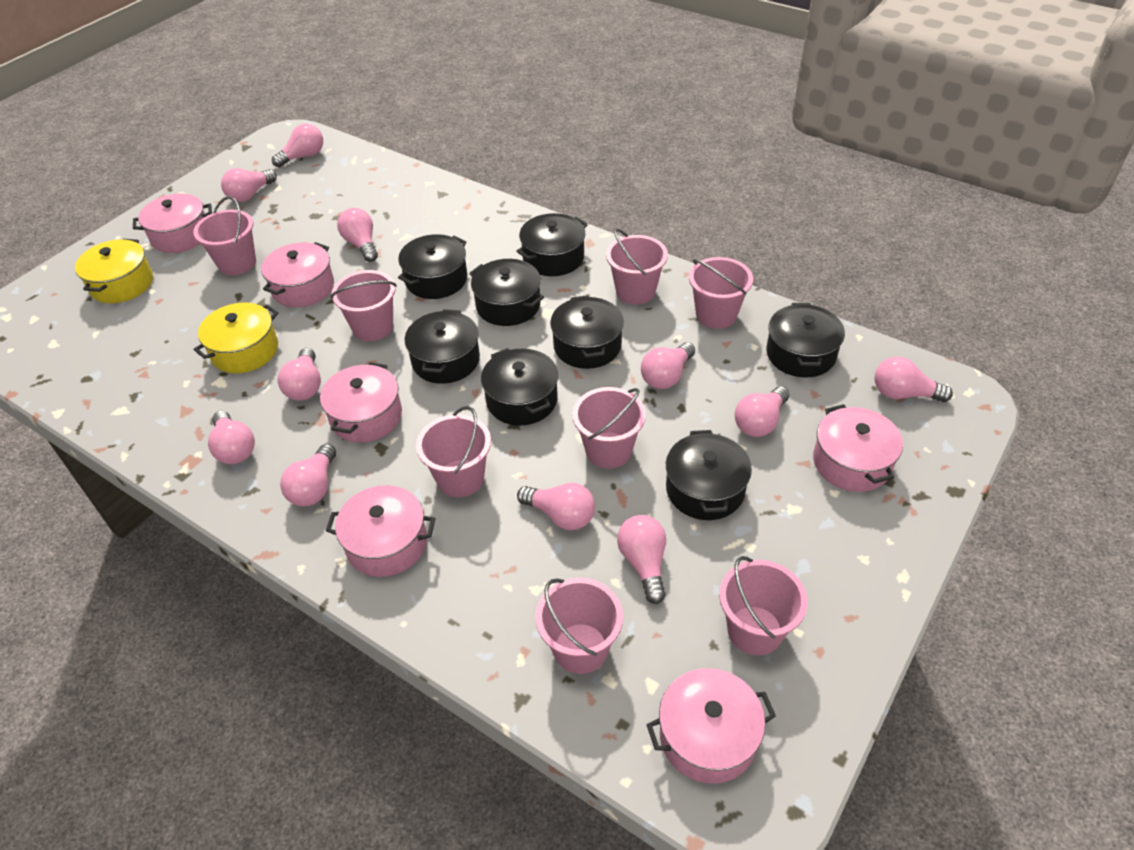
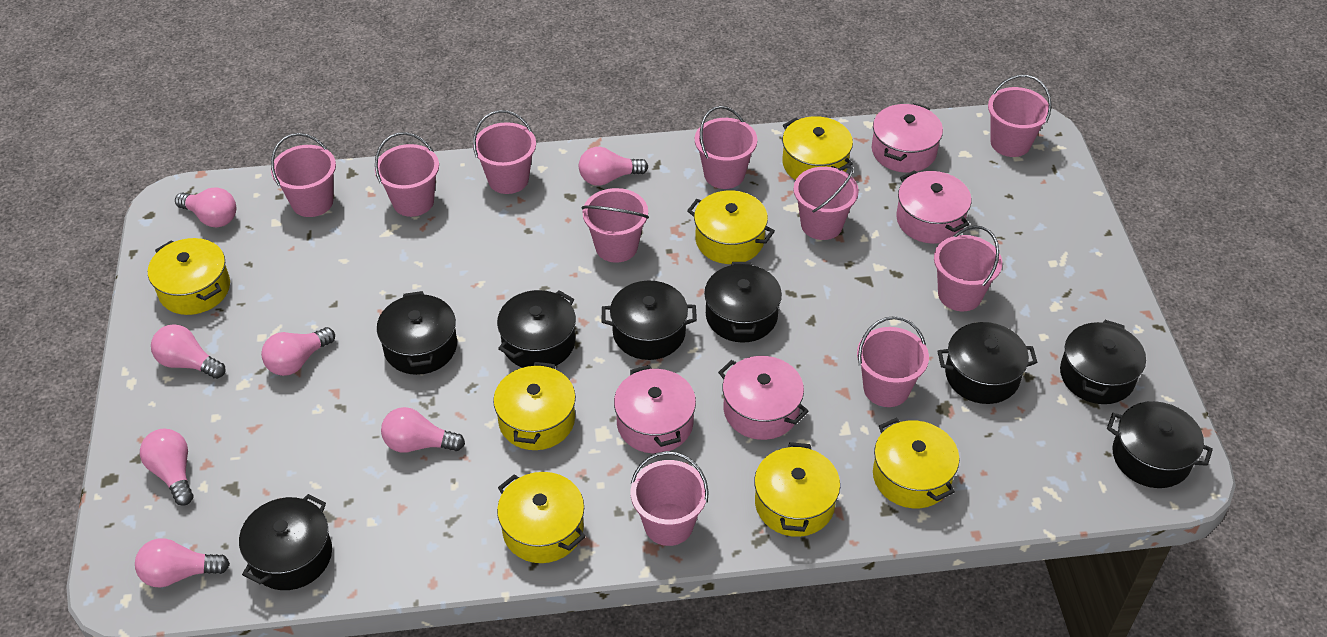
pink bucket: 8 -> 10
pink light bulb: 11 -> 7
pink pot: 6 -> 4
yellow pot: 2 -> 7

